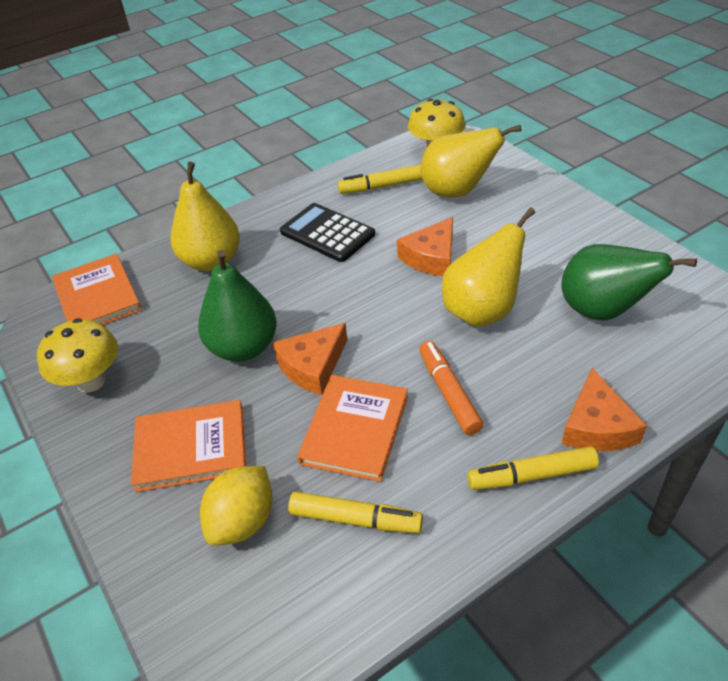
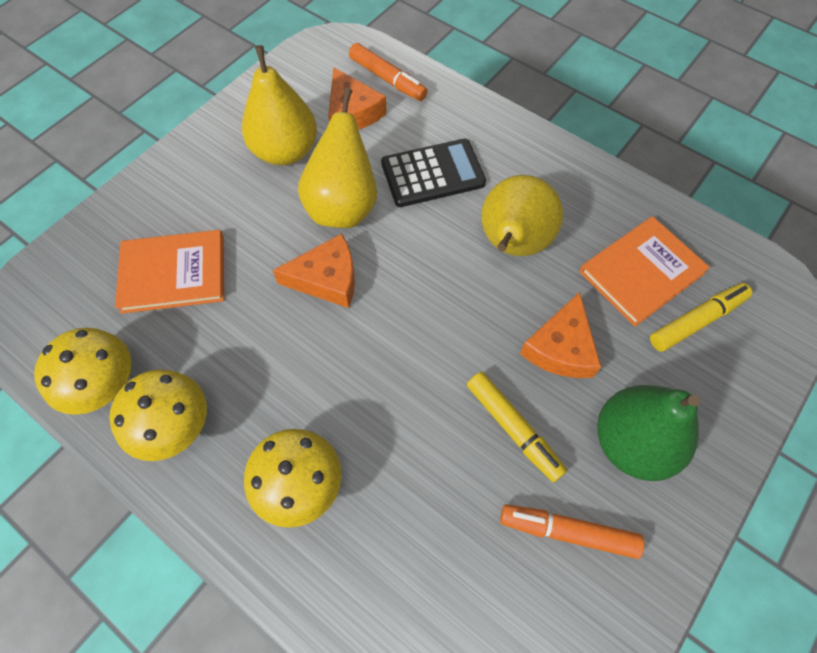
green pear: 2 -> 1
orange book: 3 -> 2
orange marker: 1 -> 2
yellow lemon: 1 -> 0
yellow marker: 3 -> 2
yellow mushroom: 2 -> 3

